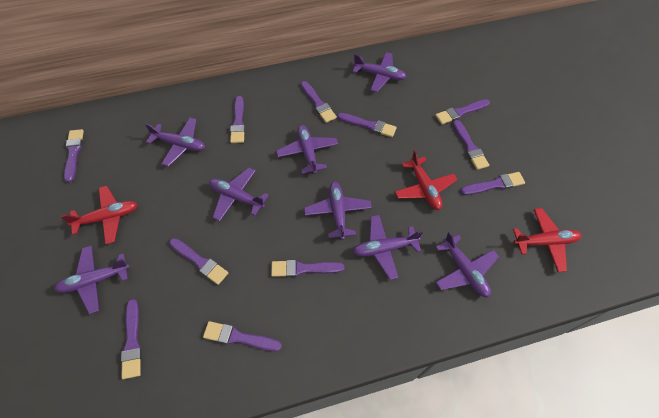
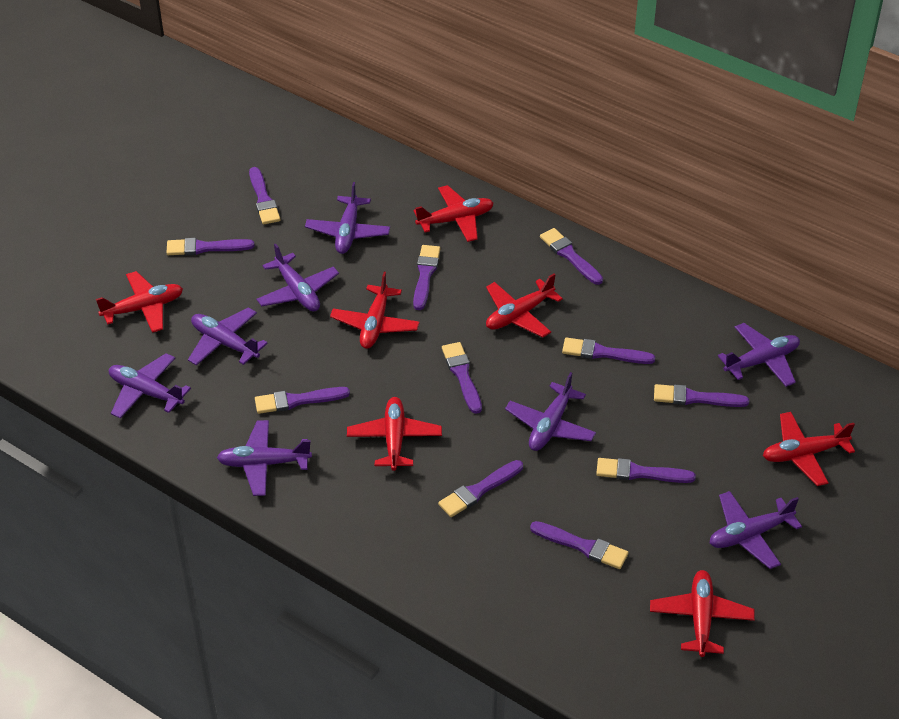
red plane: 3 -> 7

